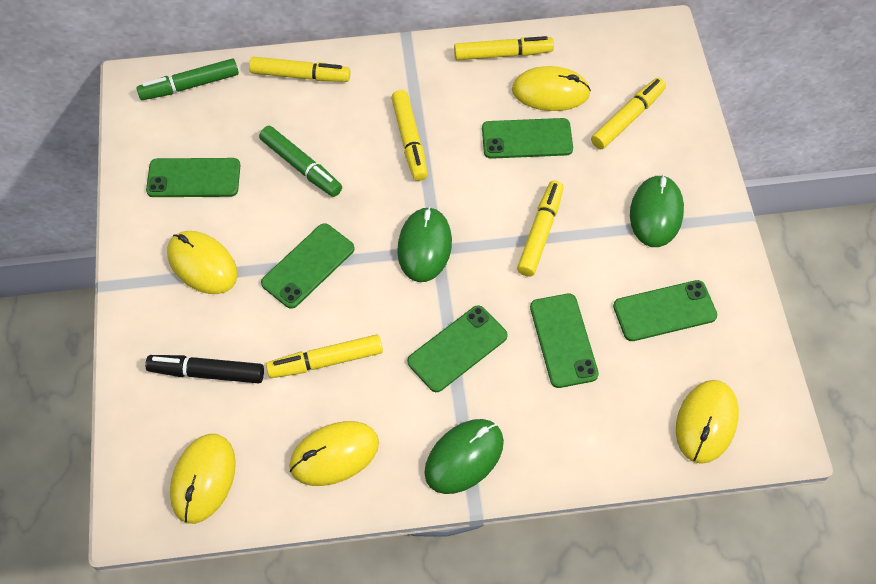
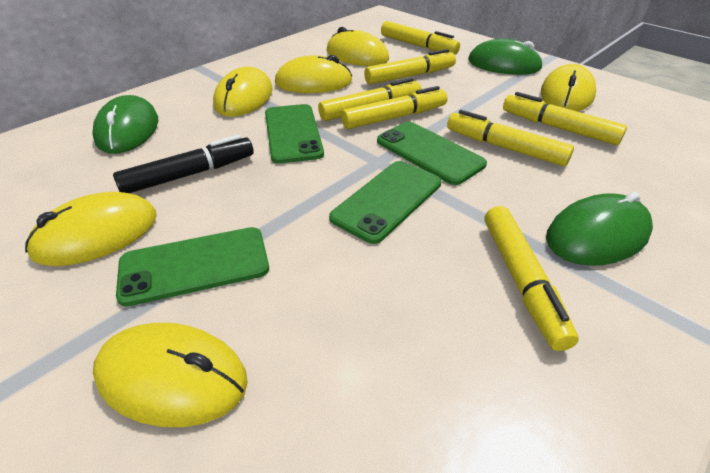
green marker: 2 -> 0
green phone: 6 -> 4
yellow marker: 6 -> 7
yellow mouse: 5 -> 6

